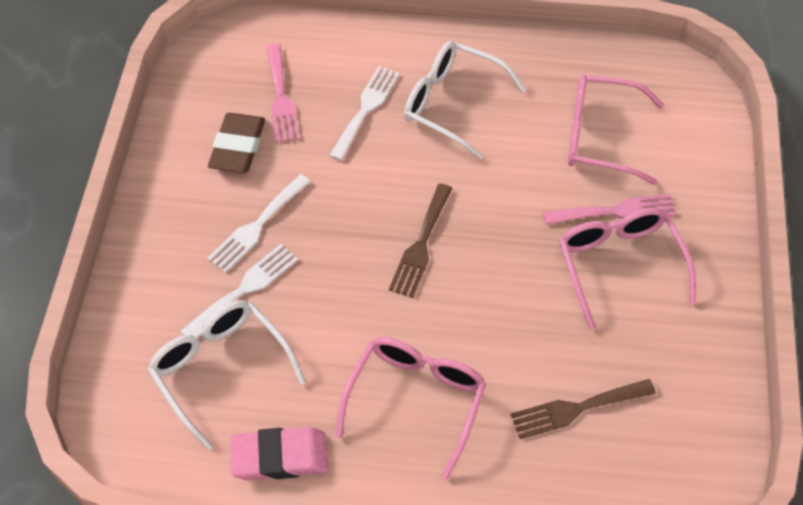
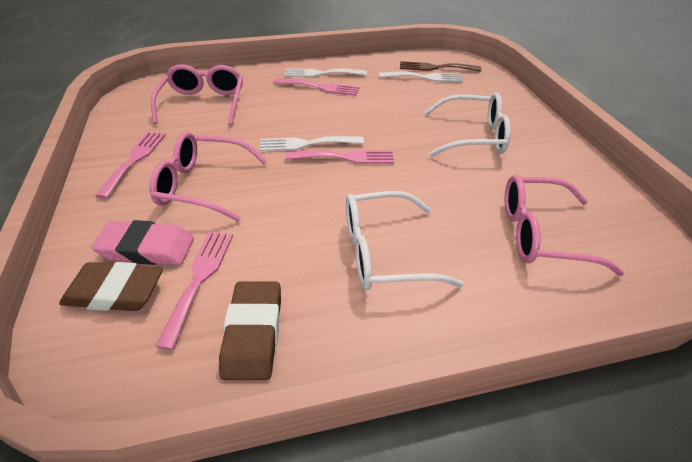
brown eraser: 1 -> 2
brown fork: 2 -> 1
pink fork: 2 -> 4

